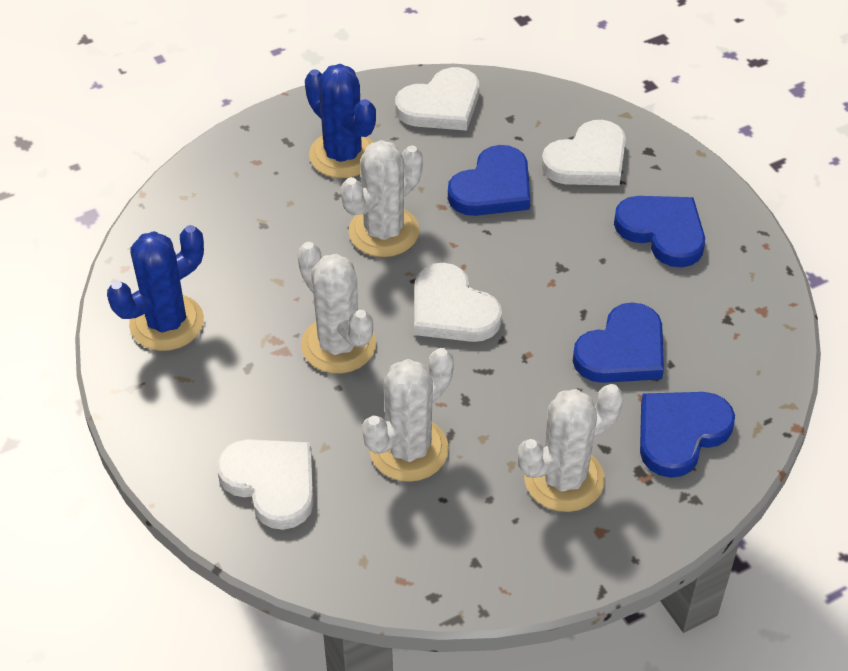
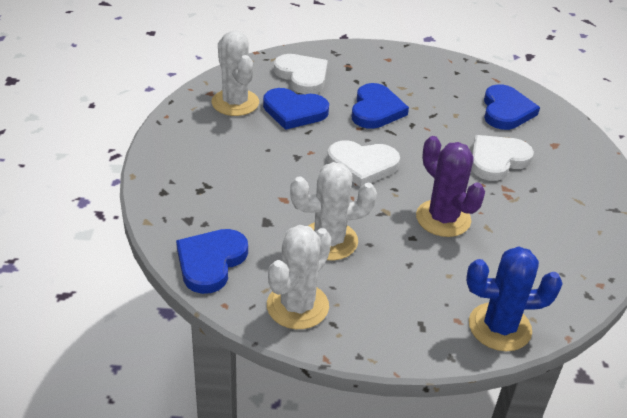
blue cactus: 2 -> 1
purple cactus: 0 -> 1
white cactus: 4 -> 3
white heart: 4 -> 3

